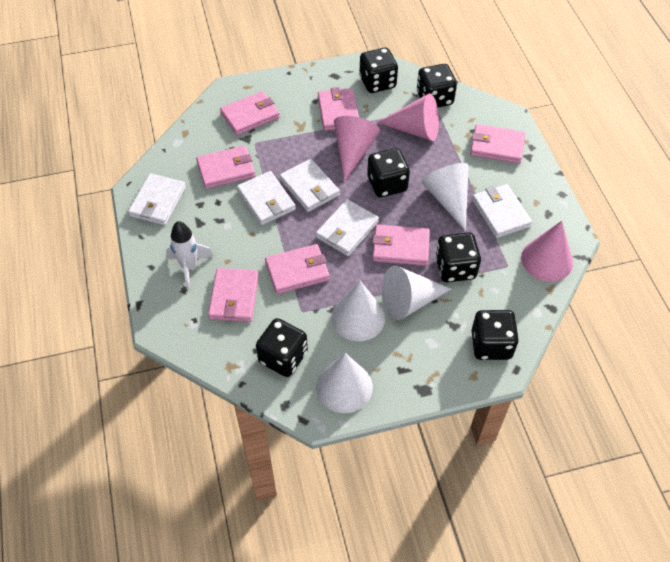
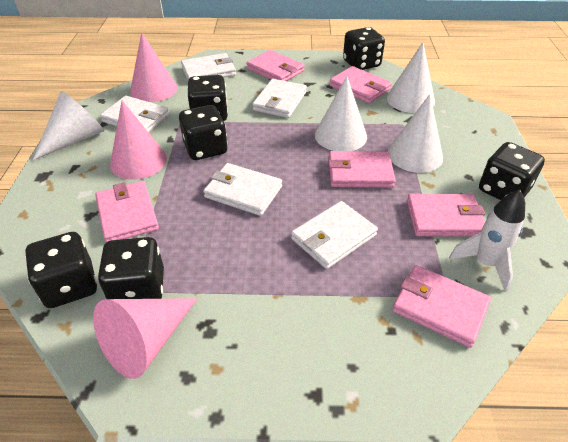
pink wallet: 7 -> 6

